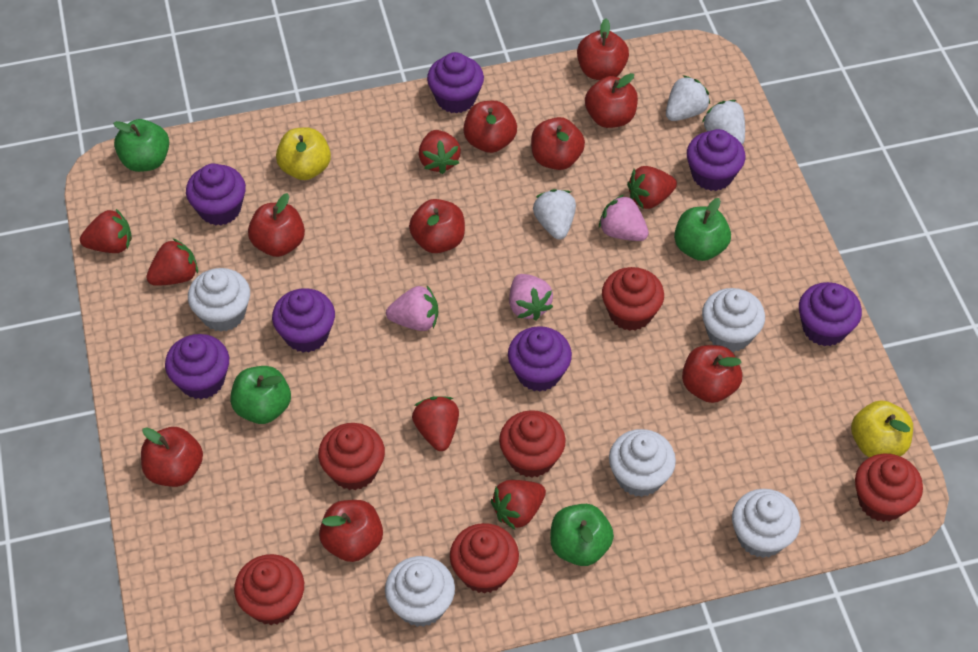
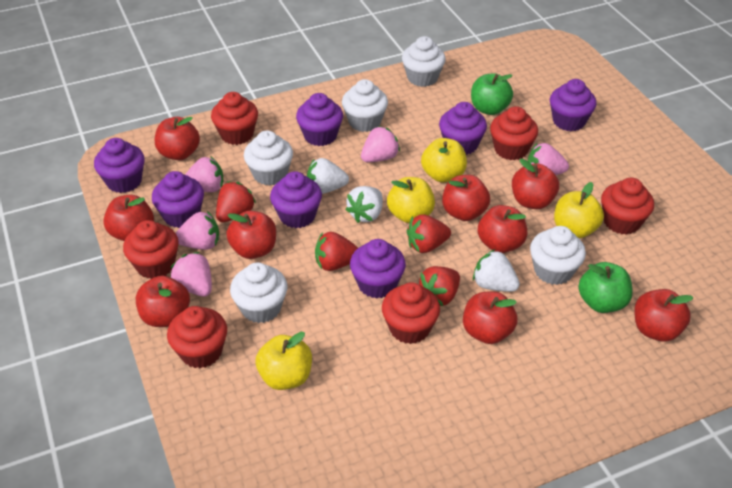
green apple: 4 -> 2
pink strawberry: 3 -> 5
red strawberry: 6 -> 4
yellow apple: 2 -> 4

